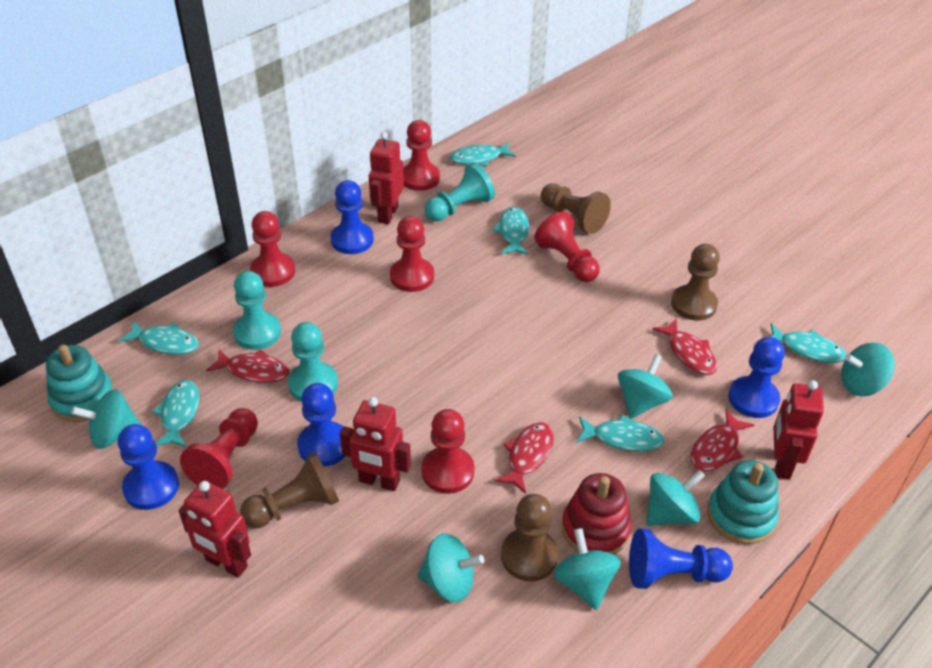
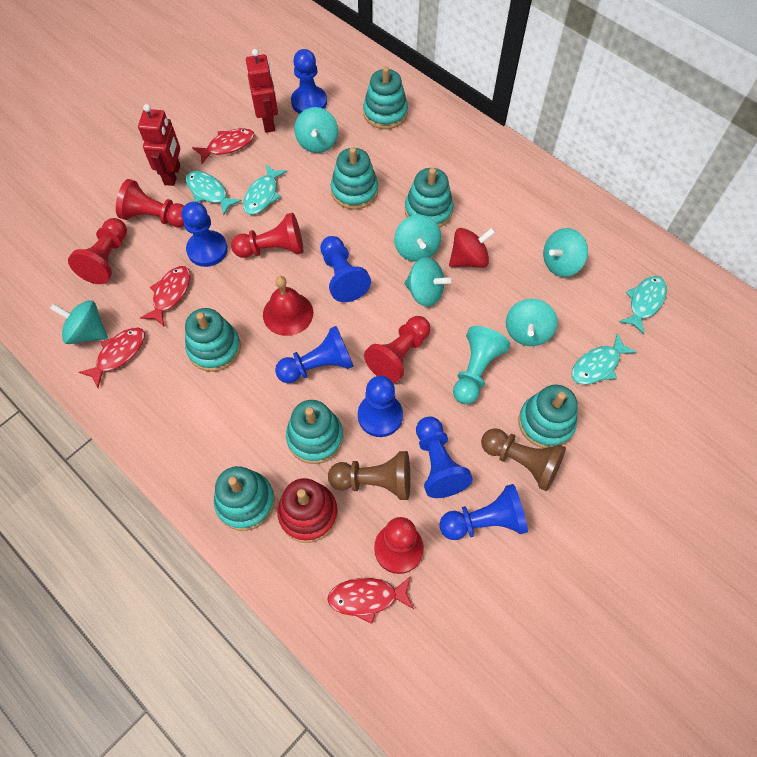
blue pawn: 5 -> 7
brown pawn: 4 -> 2
red bell: 0 -> 1
red pawn: 6 -> 5
red robot: 4 -> 2
red spinning top: 0 -> 1
turquoise fish: 6 -> 4
turquoise pawn: 3 -> 1
turquoise stacking toy: 2 -> 7

